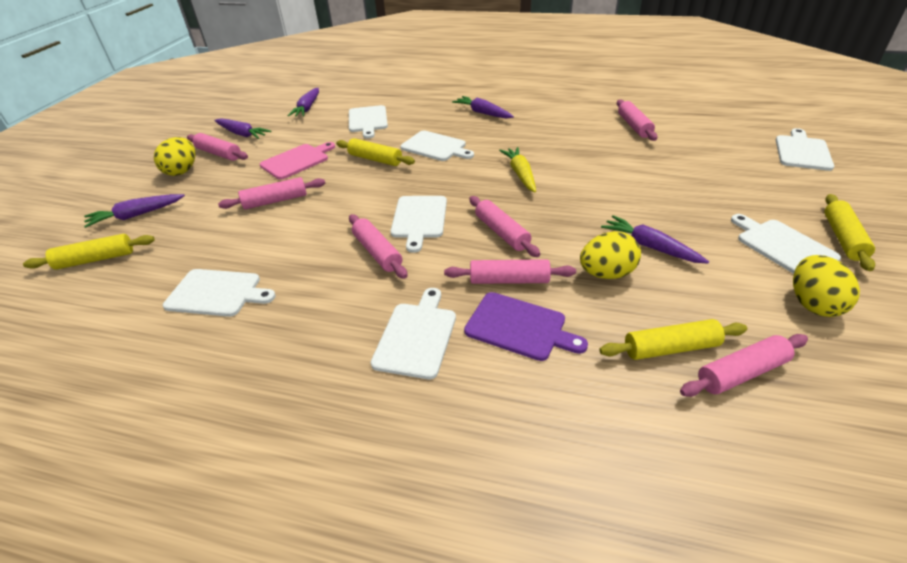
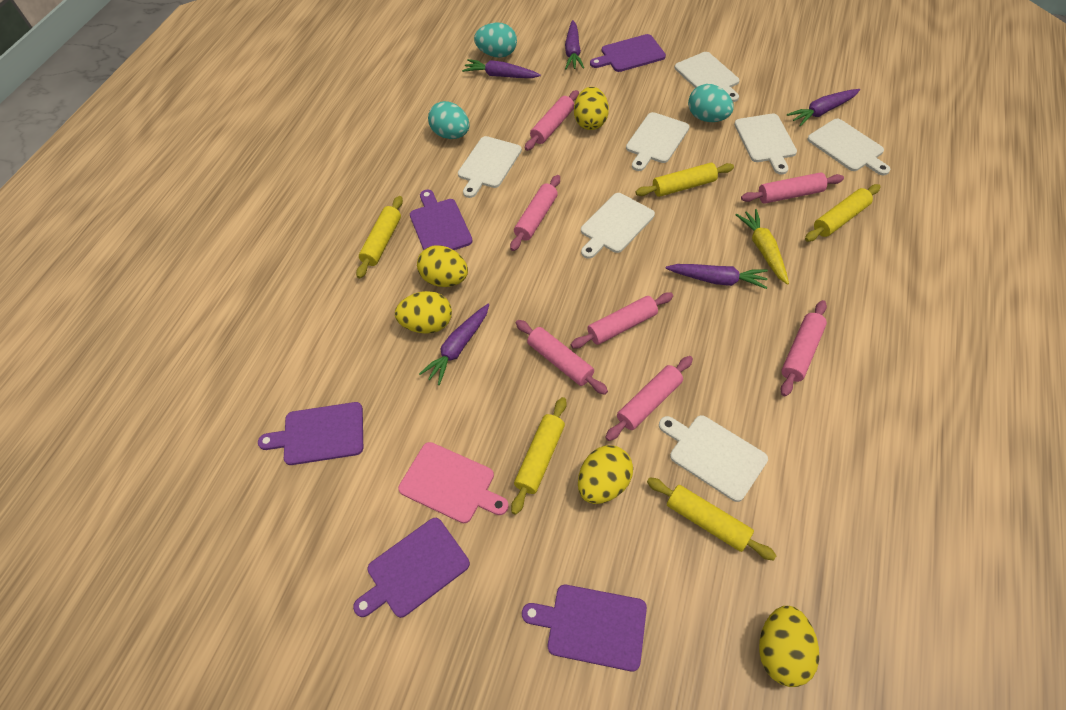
purple cutting board: 1 -> 5
turquoise egg: 0 -> 3
yellow egg: 3 -> 5
yellow rolling pin: 4 -> 5

